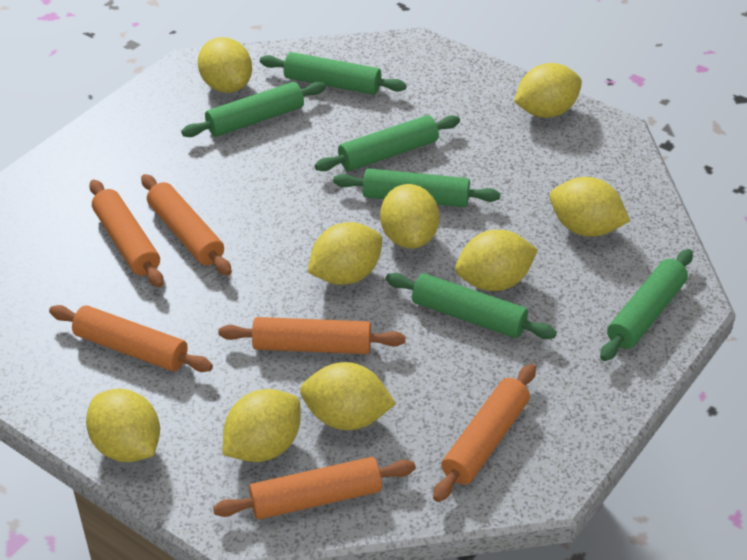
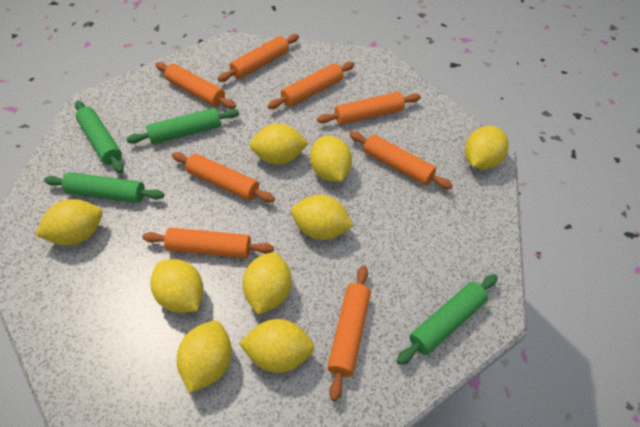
green rolling pin: 6 -> 4
orange rolling pin: 6 -> 8

